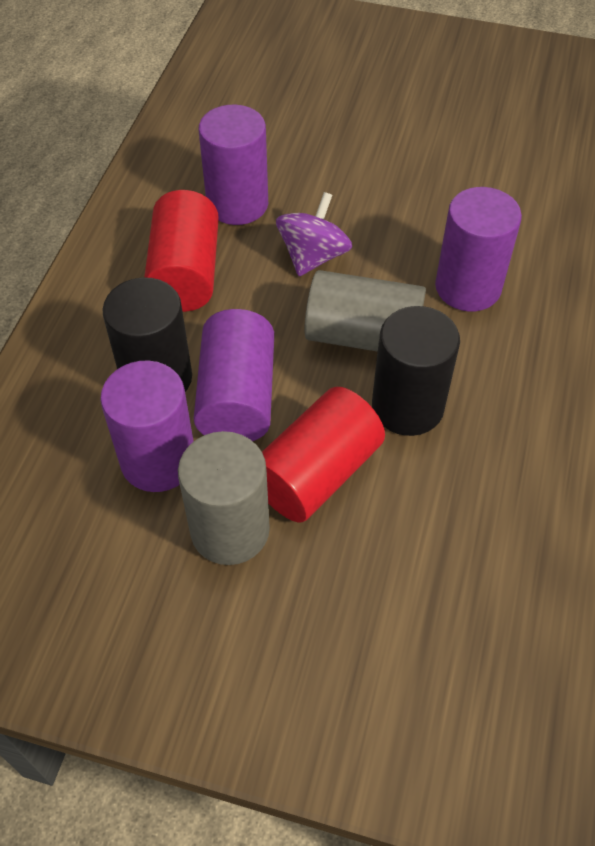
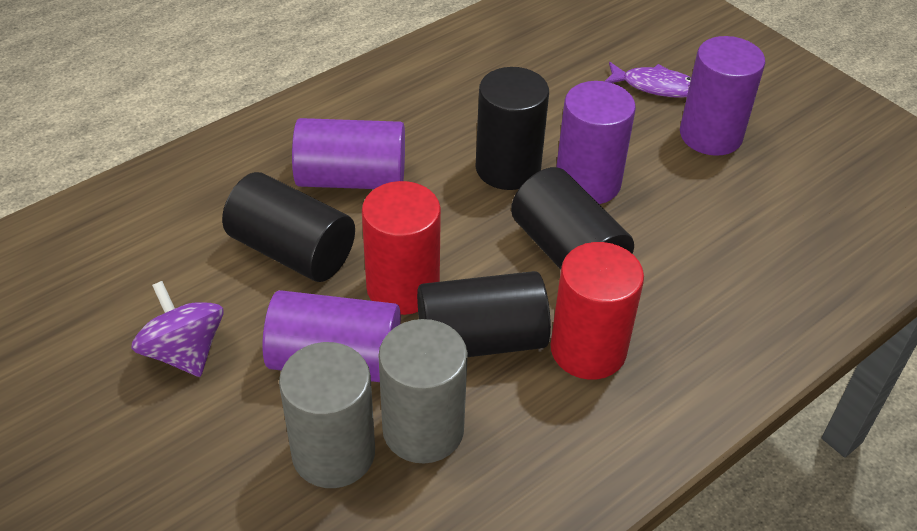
black cylinder: 2 -> 4
purple fish: 0 -> 1

